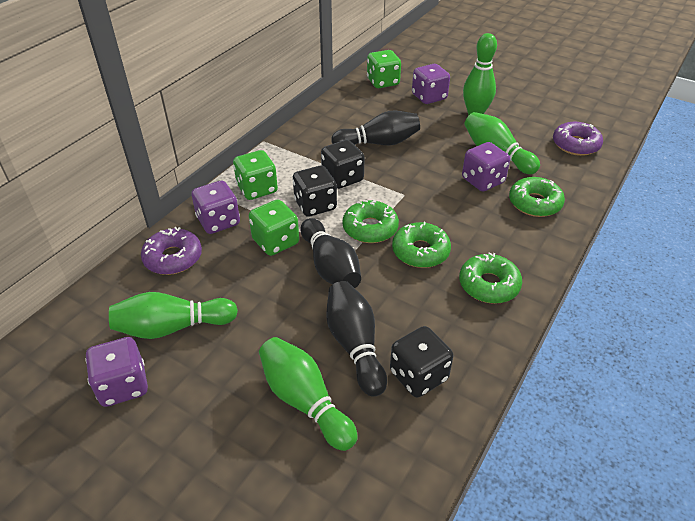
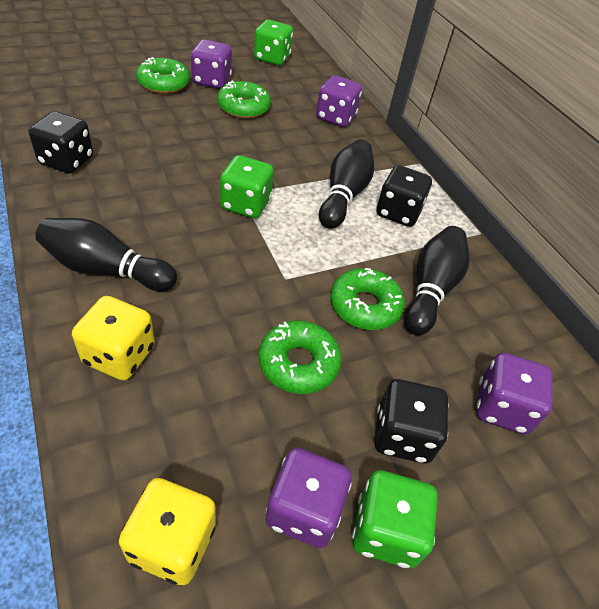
green bowling pin: 4 -> 0
purple donut: 2 -> 0
yellow dice: 0 -> 2

